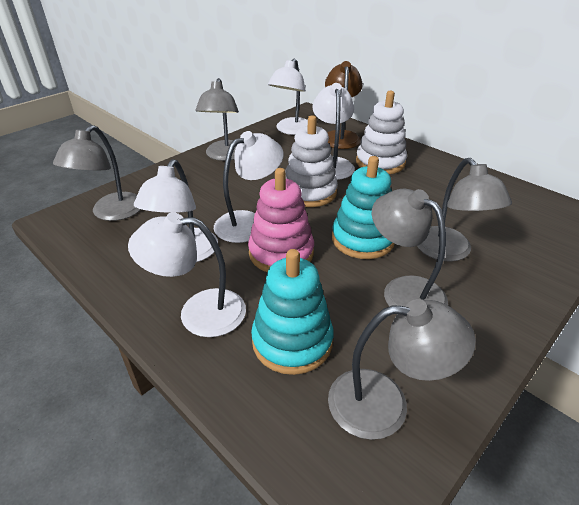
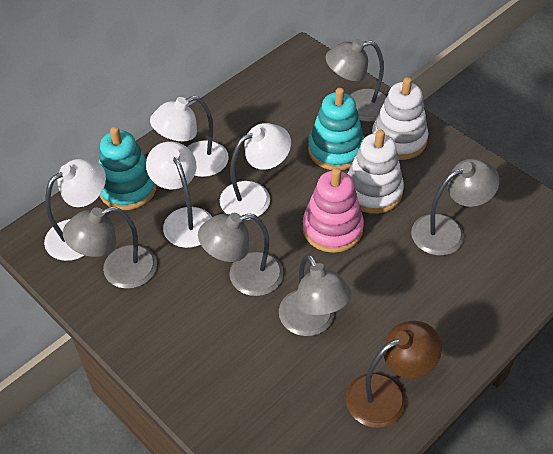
white lamp: 5 -> 4

